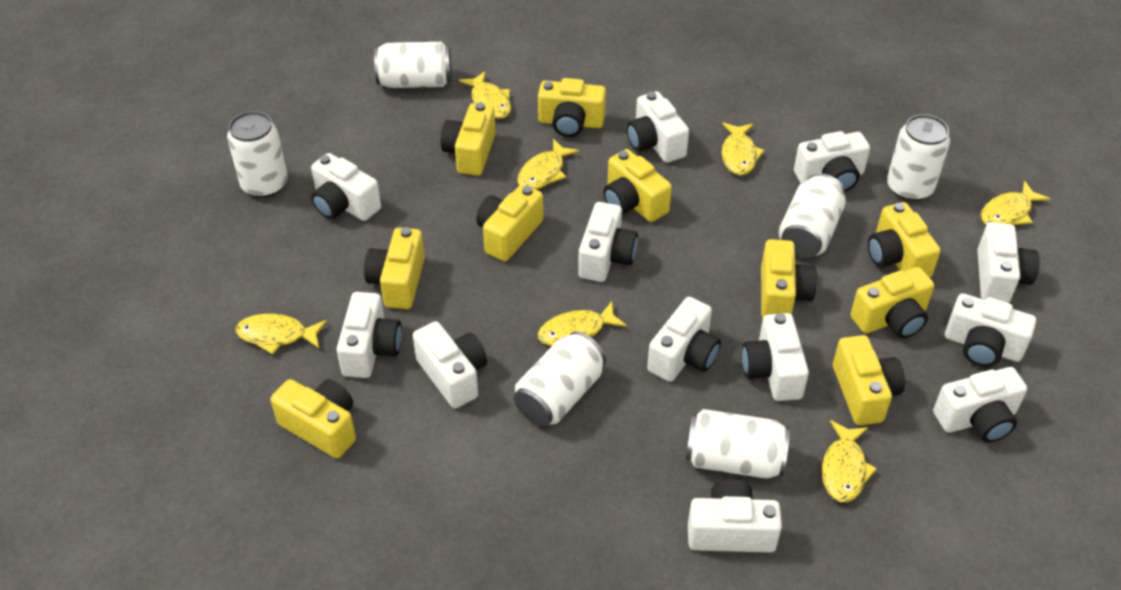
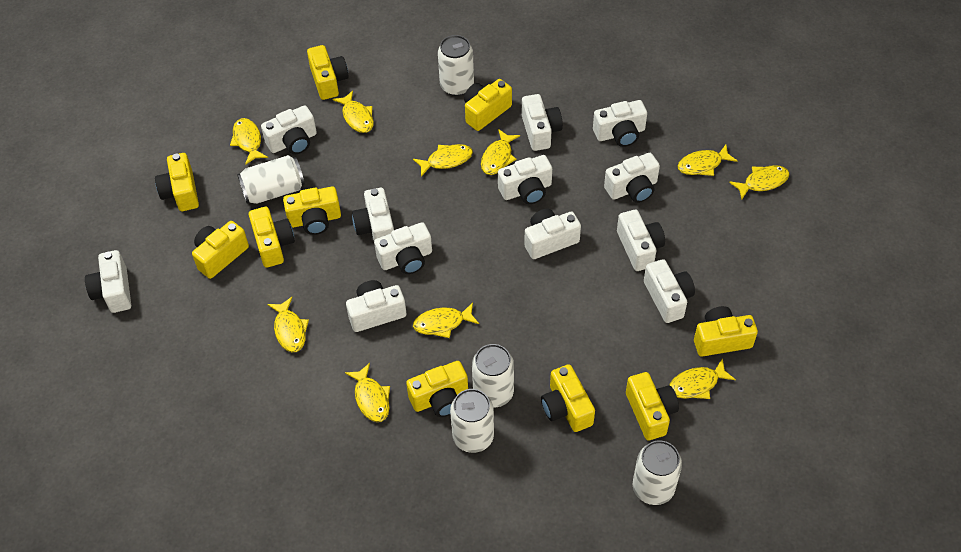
white can: 6 -> 5
yellow fish: 7 -> 10

